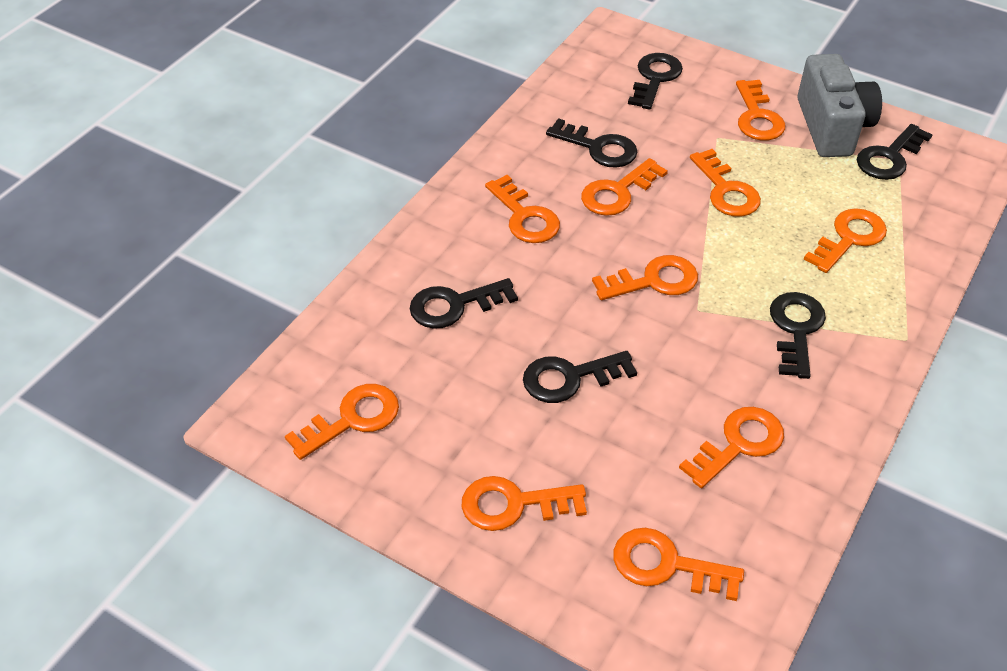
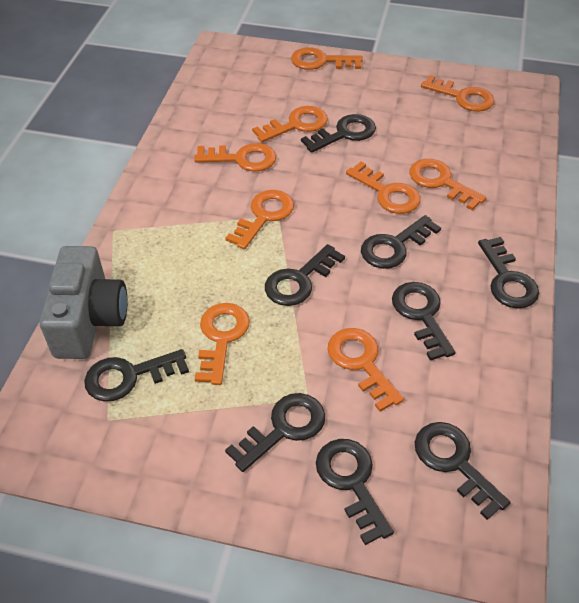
black key: 6 -> 9
orange key: 10 -> 9

